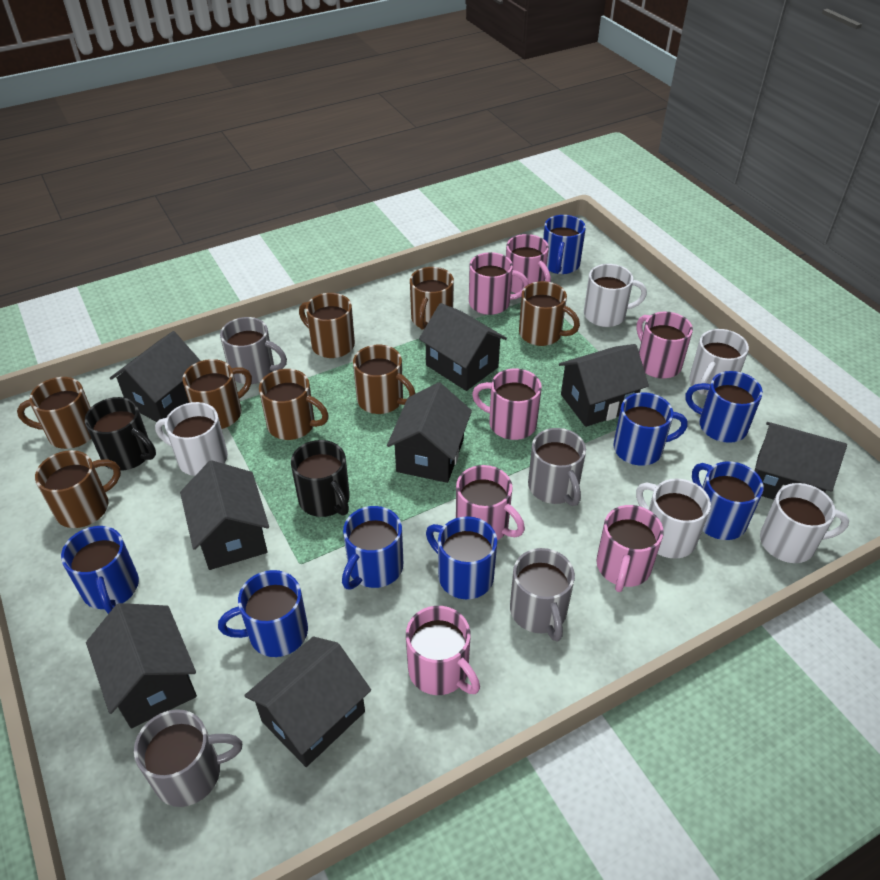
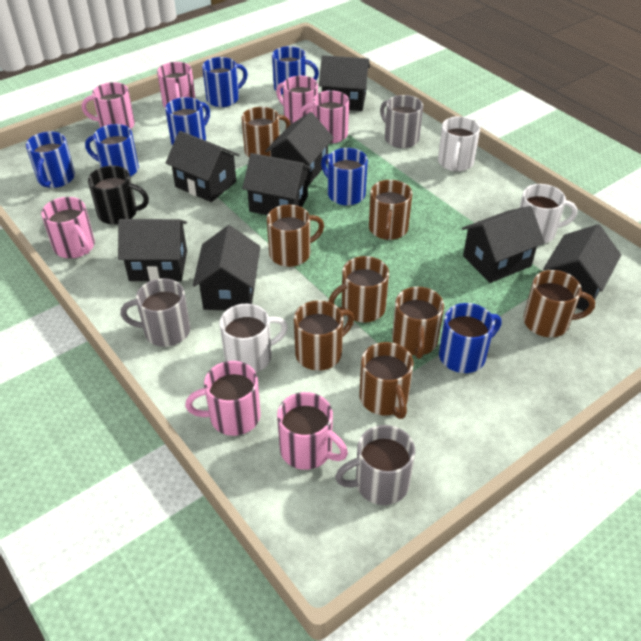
black mug: 2 -> 1
blue mug: 8 -> 7
grey mug: 4 -> 3
white mug: 5 -> 3

